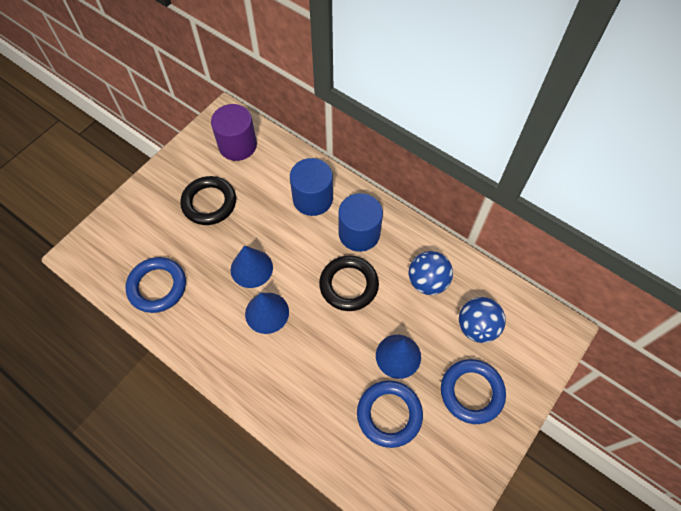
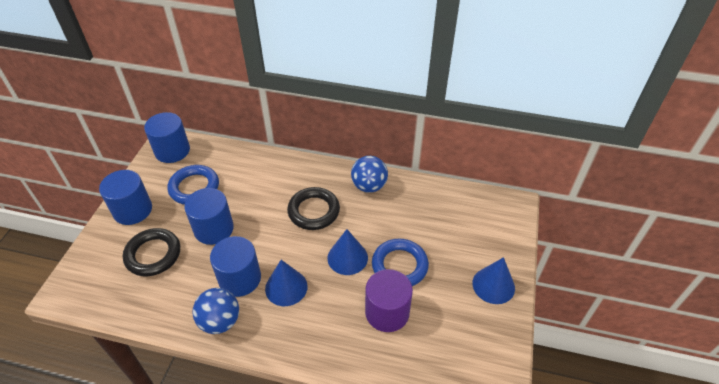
blue cylinder: 2 -> 4
blue ring: 3 -> 2

